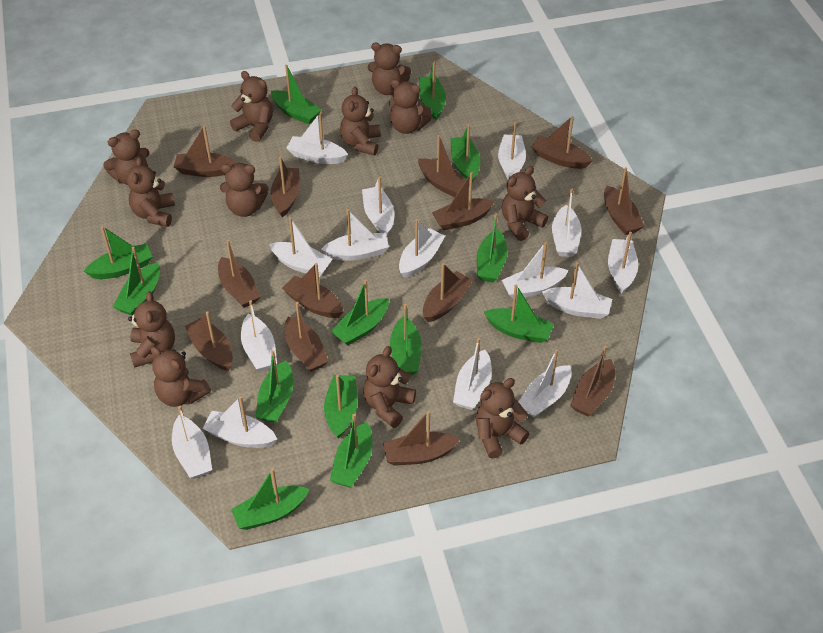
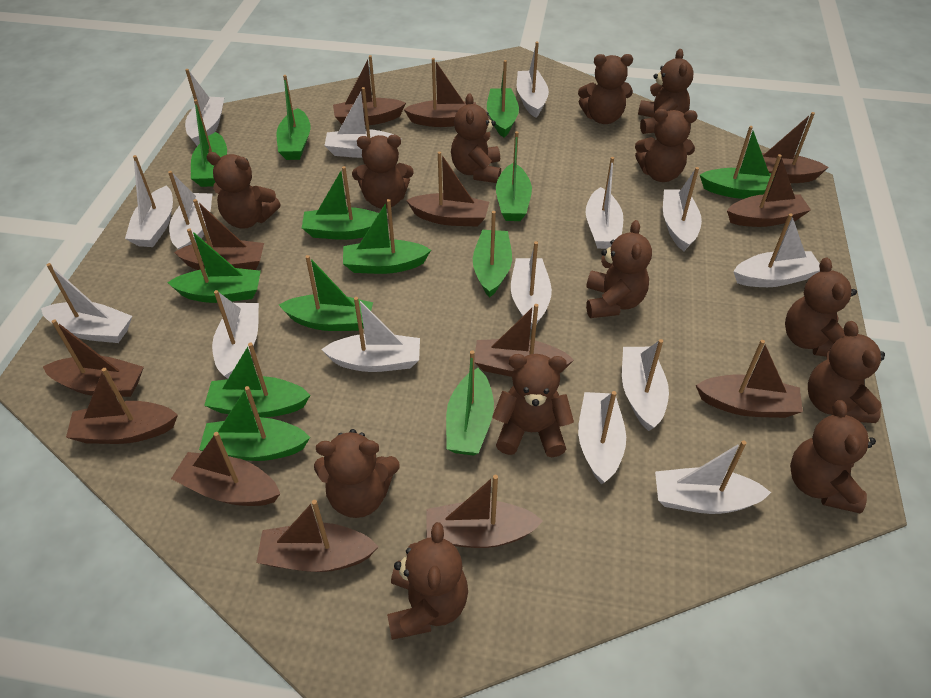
brown teddy bear: 12 -> 13

